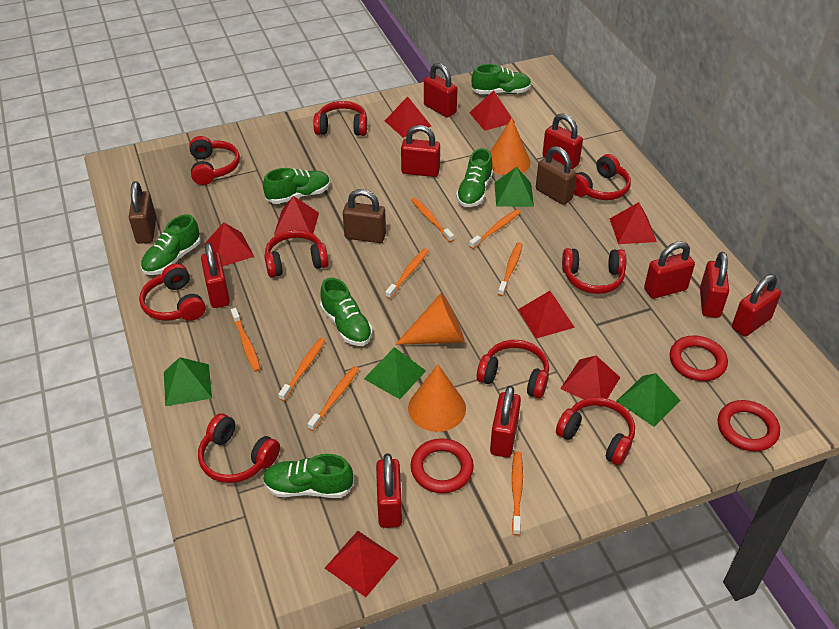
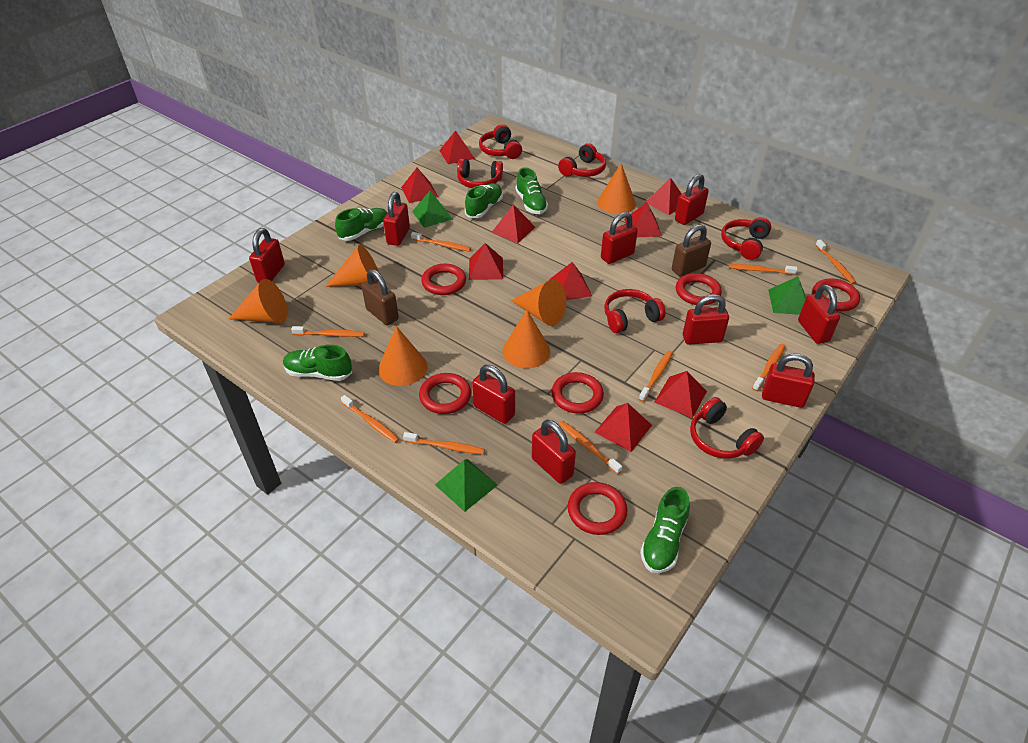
brown padlock: 3 -> 2
green pyramid: 4 -> 3
green shoe: 6 -> 5
orange cone: 3 -> 6
orange toothbrush: 8 -> 9
red headphones: 9 -> 6
red pyramid: 8 -> 9
red ring: 3 -> 6

